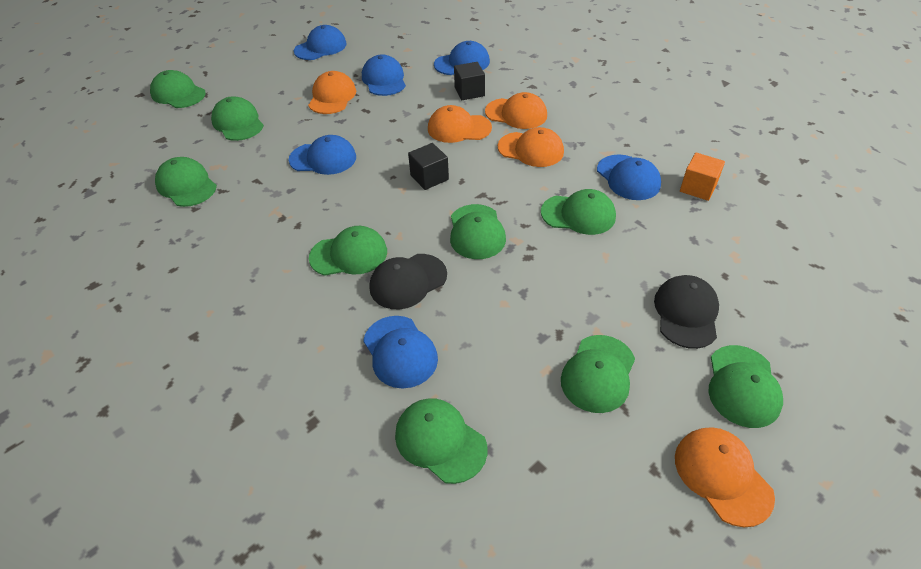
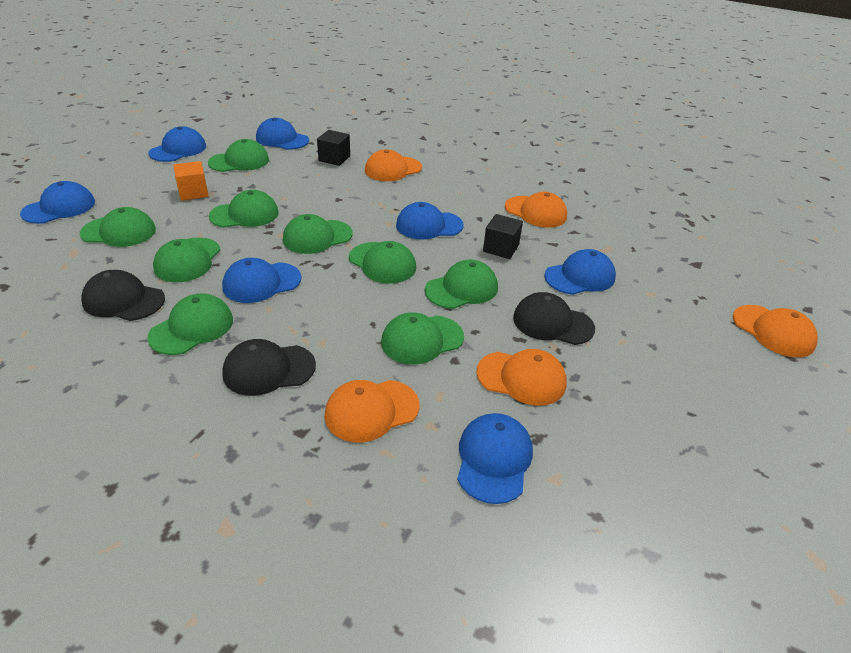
black cap: 2 -> 3
blue cap: 6 -> 7

